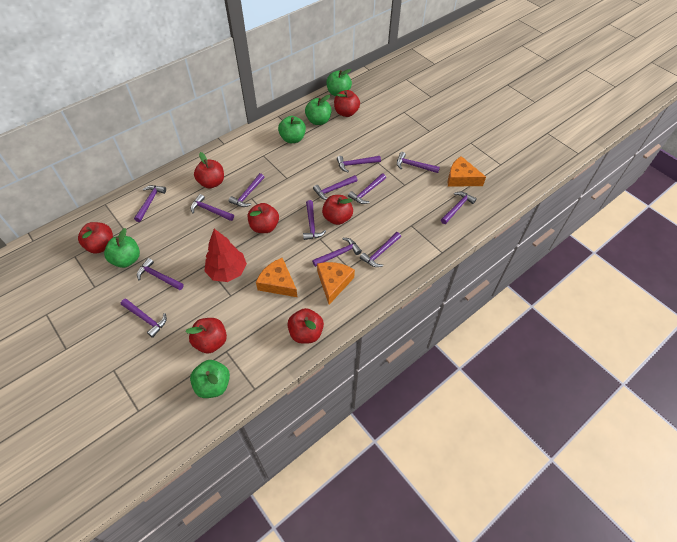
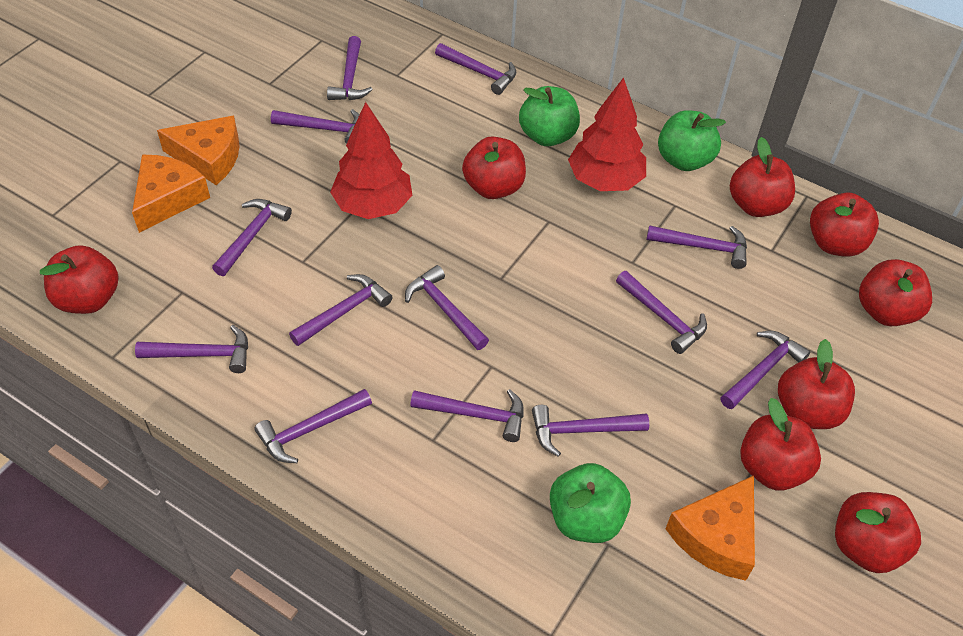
green apple: 5 -> 3
red apple: 7 -> 8
red tree: 1 -> 2

